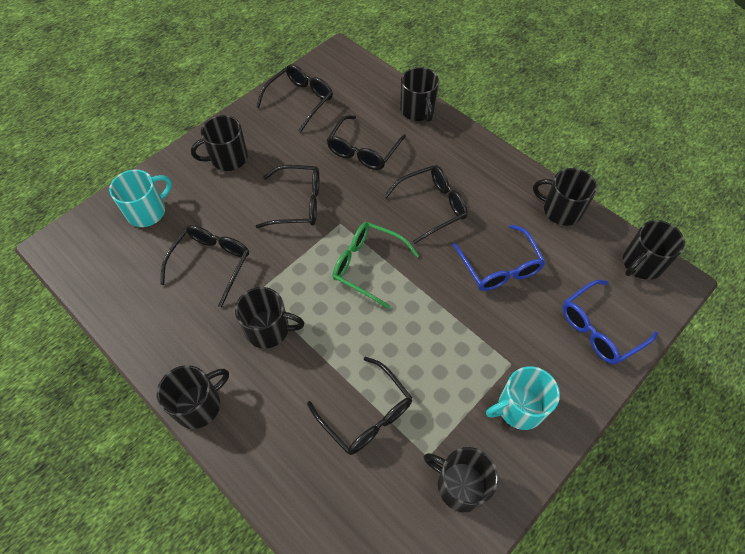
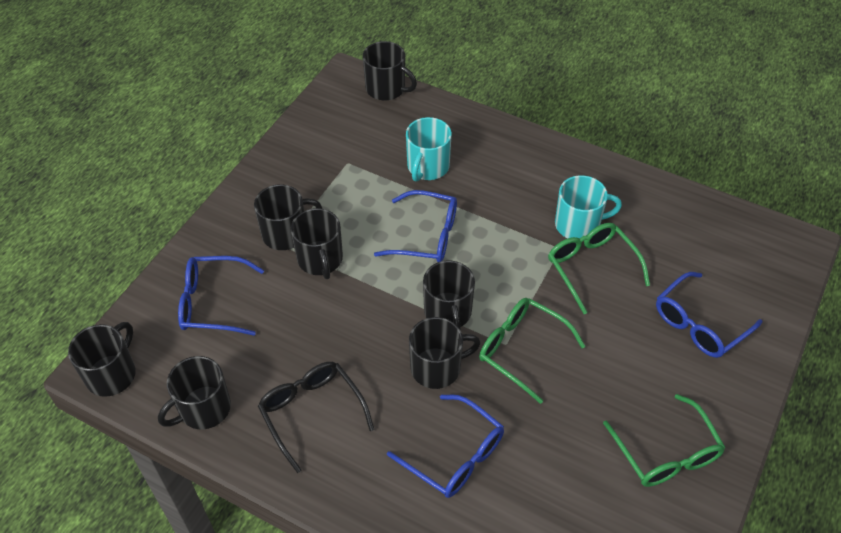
black glasses: 6 -> 1
blue glasses: 2 -> 4
green glasses: 1 -> 3

